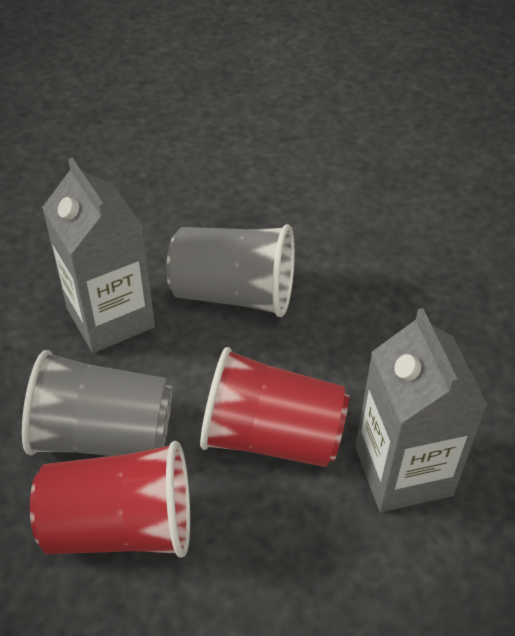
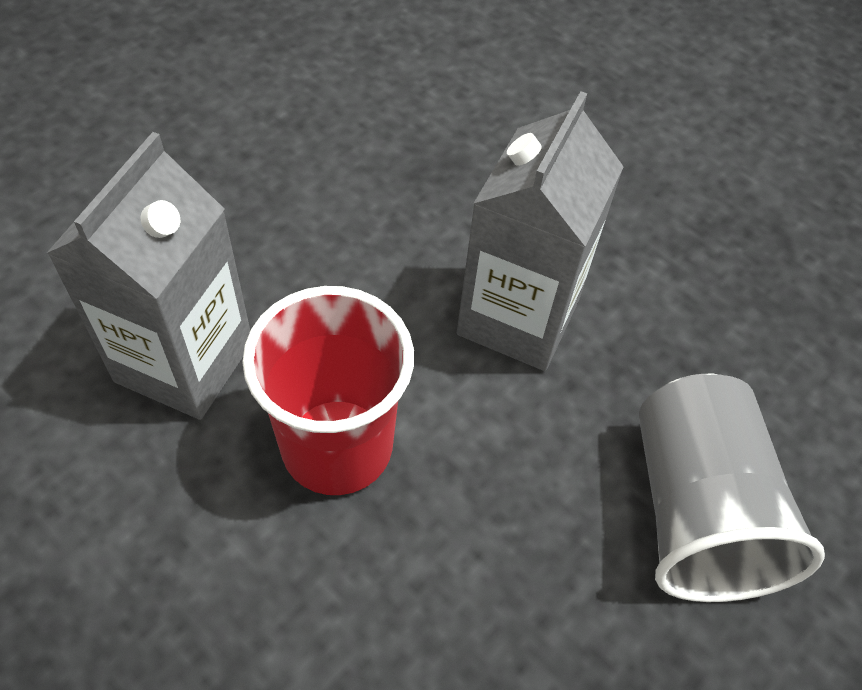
grey cup: 2 -> 1
red cup: 2 -> 1

